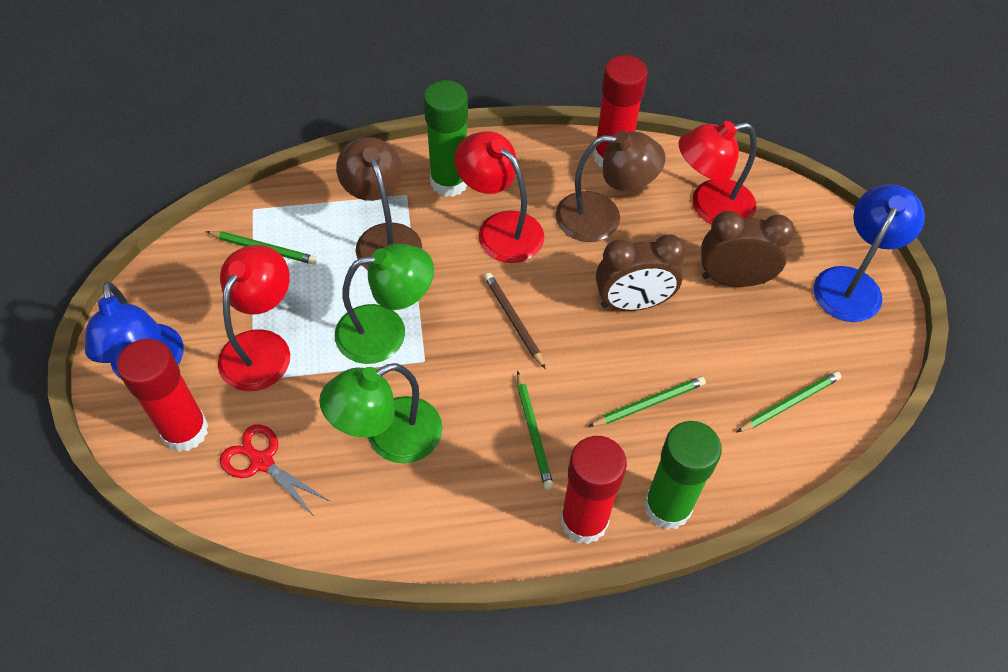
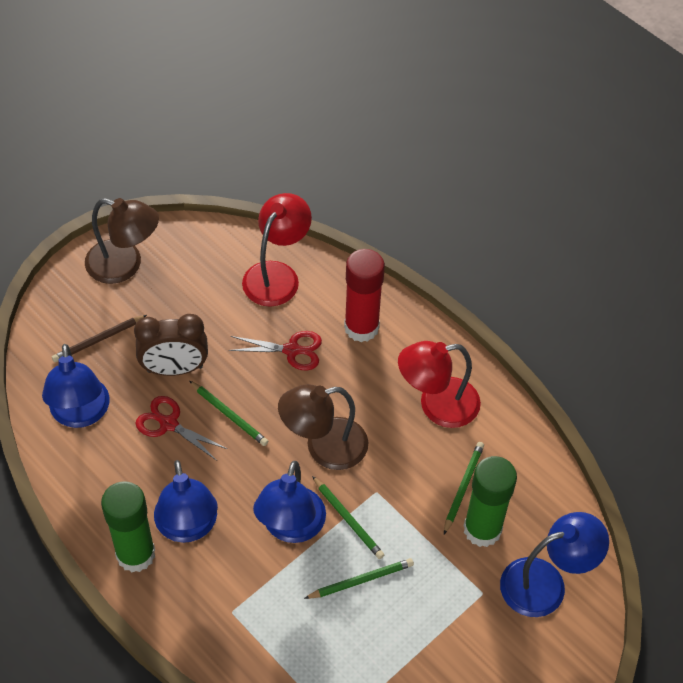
blue lamp: 2 -> 4
brown clock: 2 -> 1
green lamp: 2 -> 0
red glue stick: 3 -> 1
red lamp: 3 -> 2
red scissors: 1 -> 2

